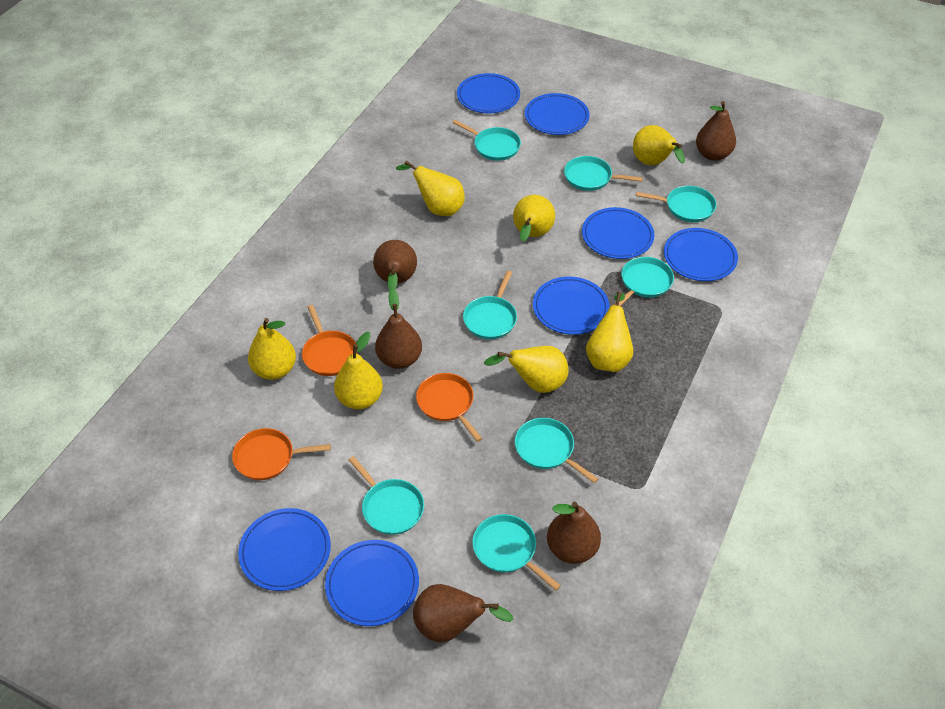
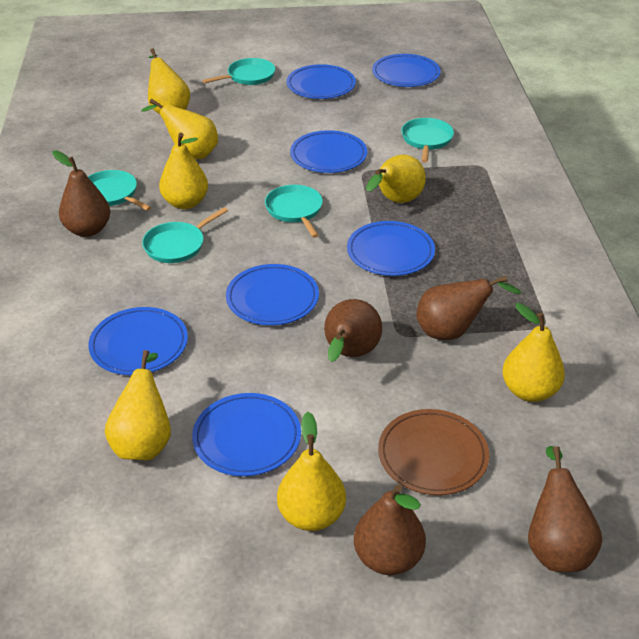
brown plate: 0 -> 1
orange pan: 3 -> 0
turquoise pan: 8 -> 5

